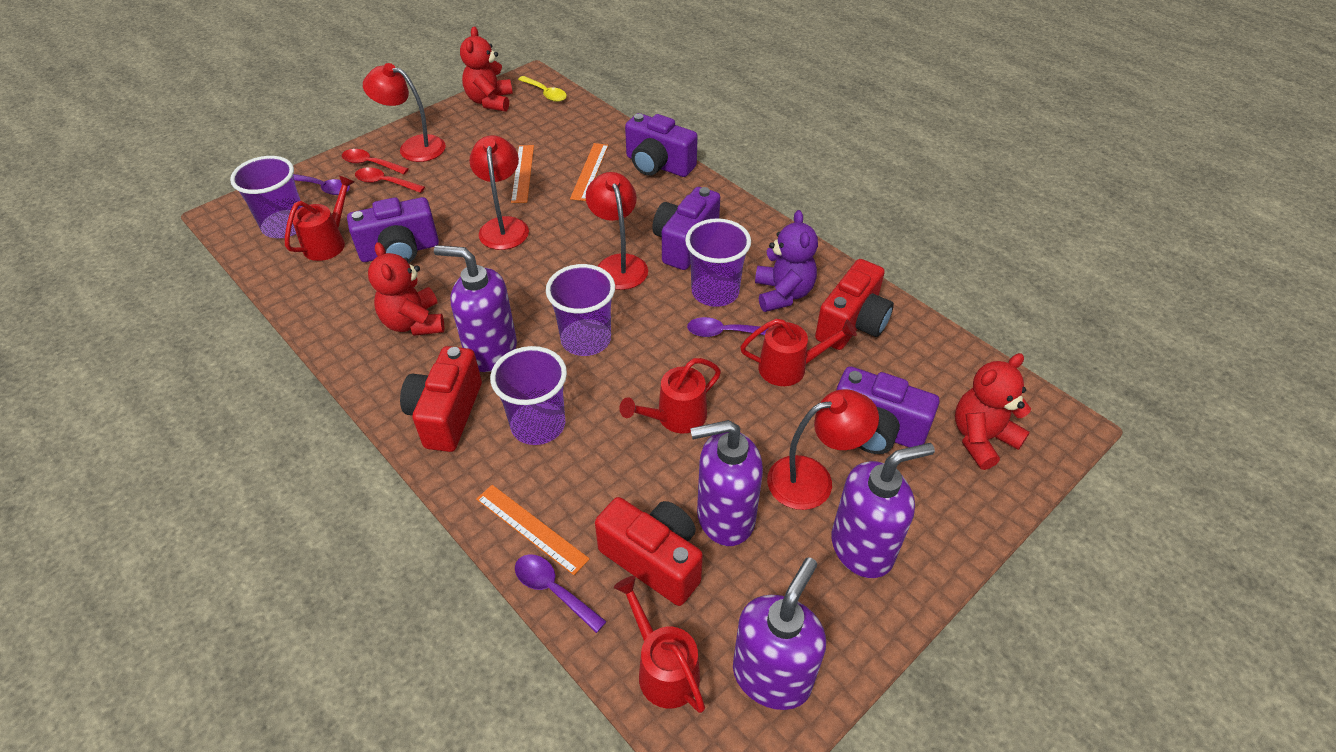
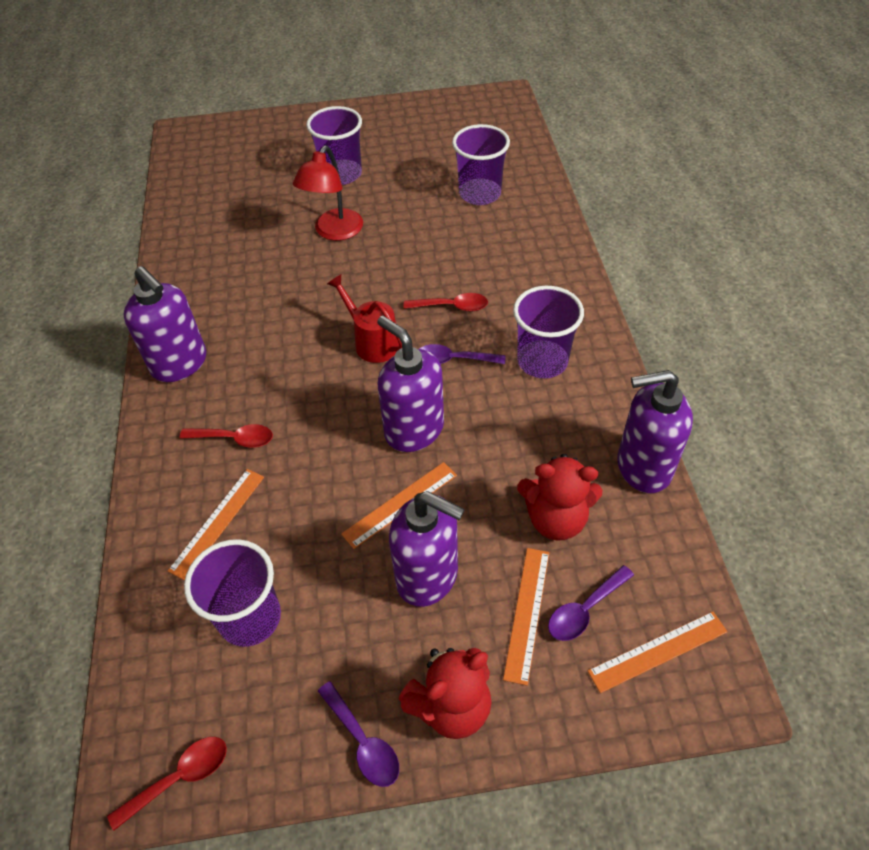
orange ruler: 3 -> 4
purple camera: 4 -> 0
purple teddy bear: 1 -> 0
red camera: 3 -> 0
red lamp: 4 -> 1
red spoon: 2 -> 3
red teddy bear: 3 -> 2
red watering can: 4 -> 1
yellow spoon: 1 -> 0

